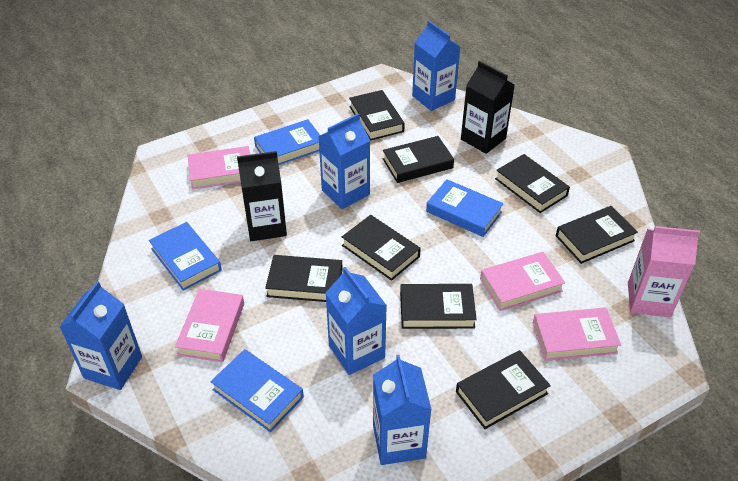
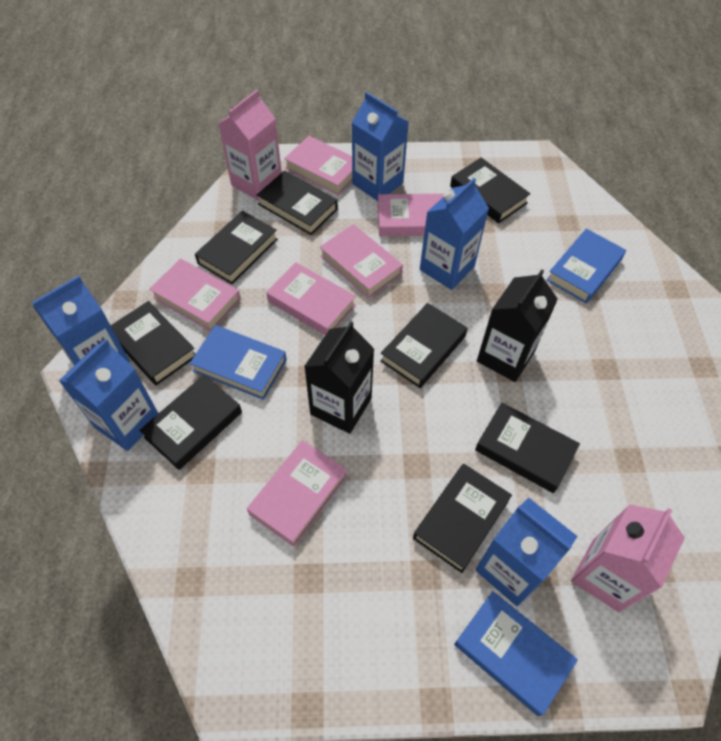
blue book: 4 -> 3
pink book: 4 -> 6
pink carton: 1 -> 2

